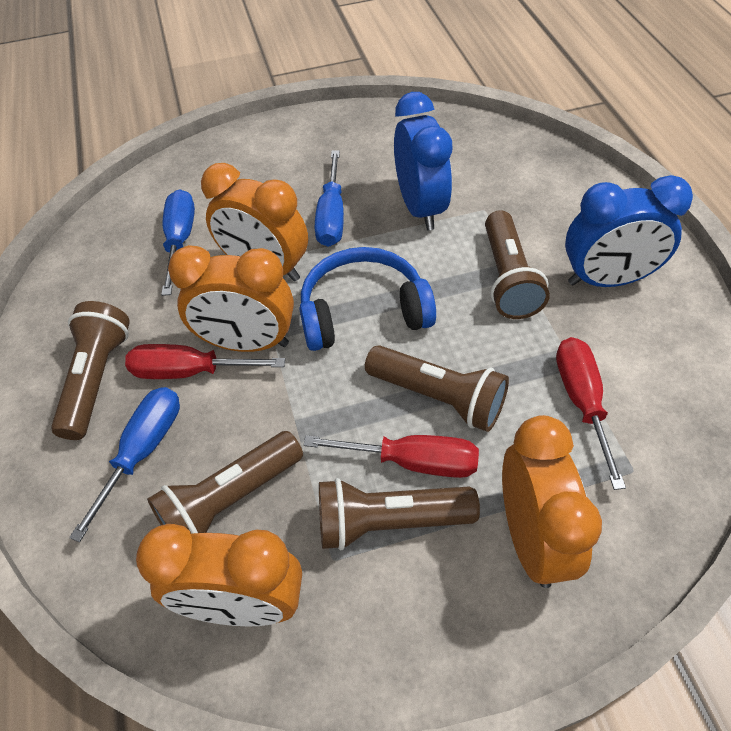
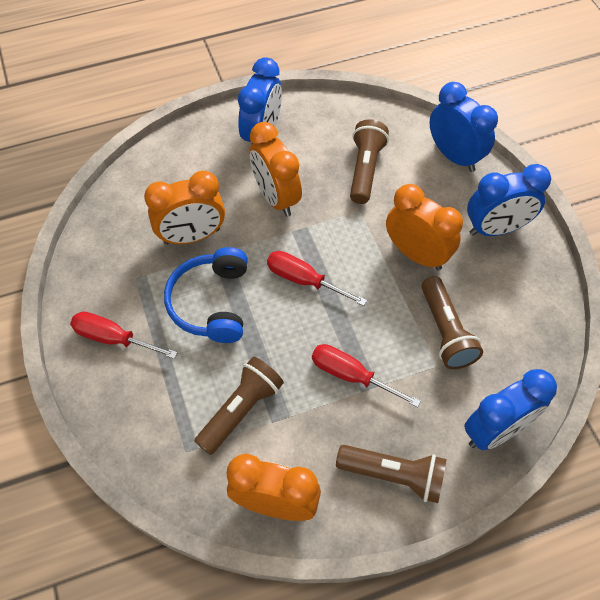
blue clock: 2 -> 4
blue screwdriver: 3 -> 0
brown flashlight: 5 -> 4

